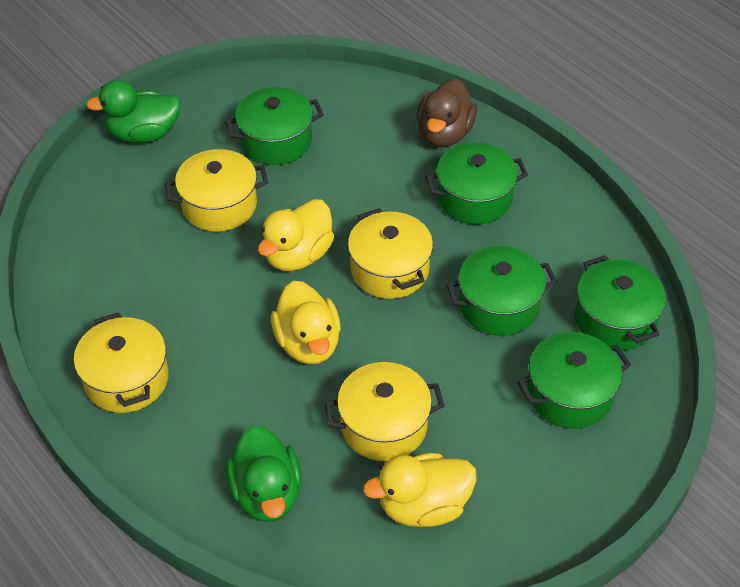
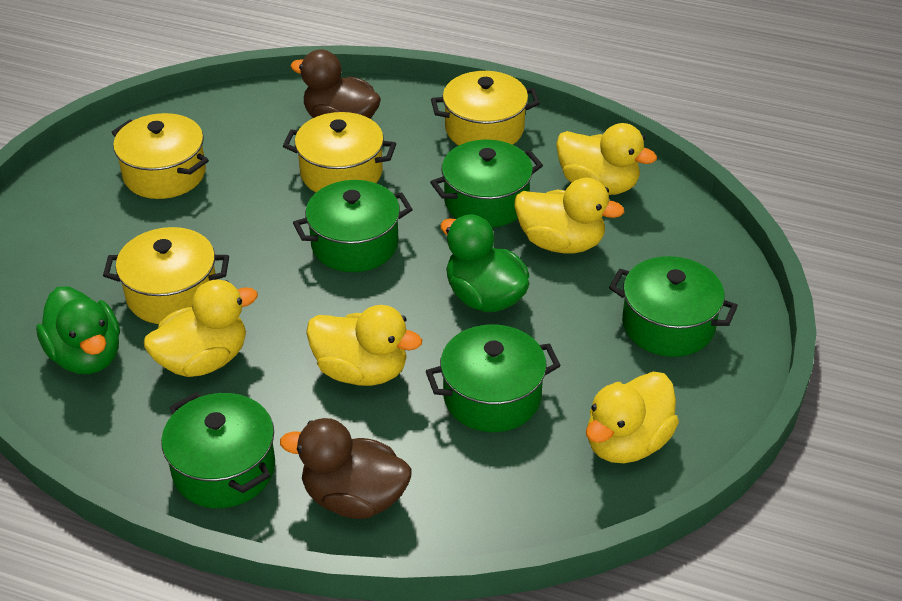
brown duck: 1 -> 2
yellow duck: 3 -> 5

